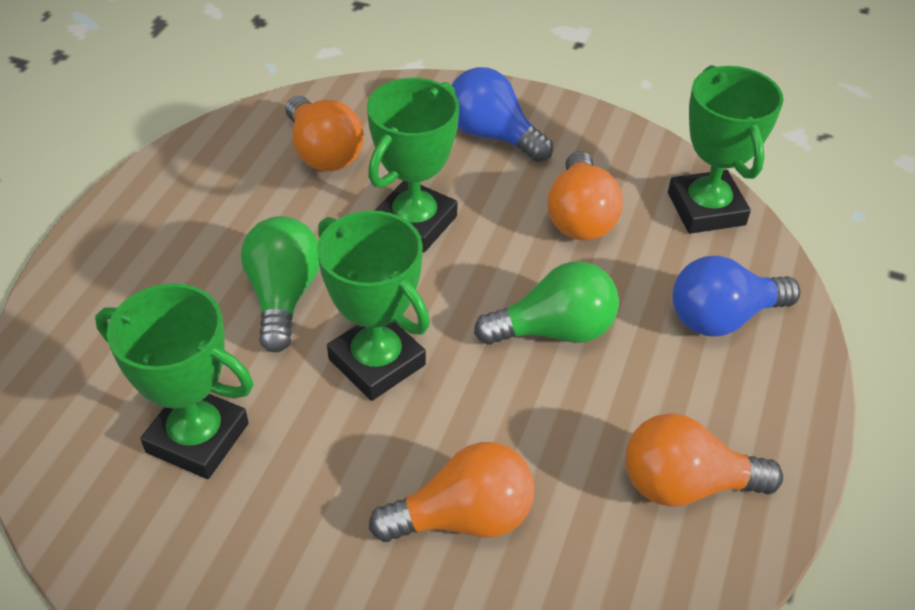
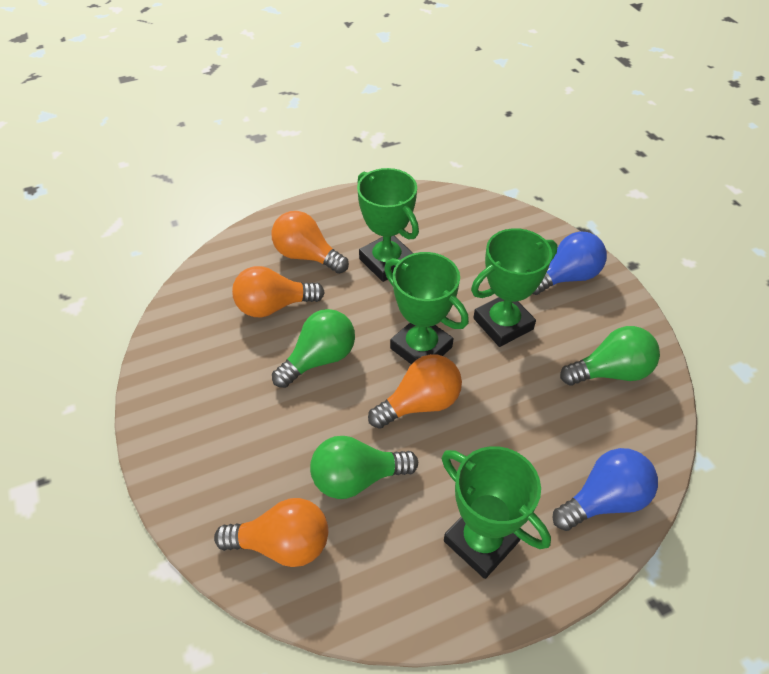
green light bulb: 2 -> 3

